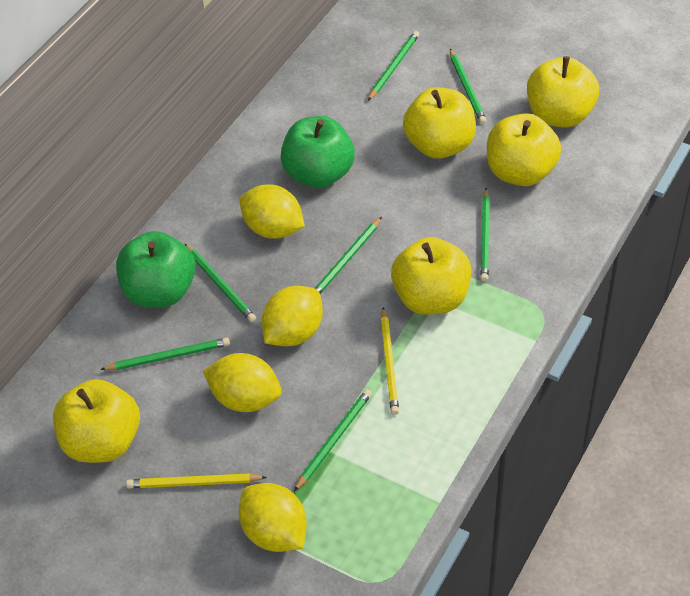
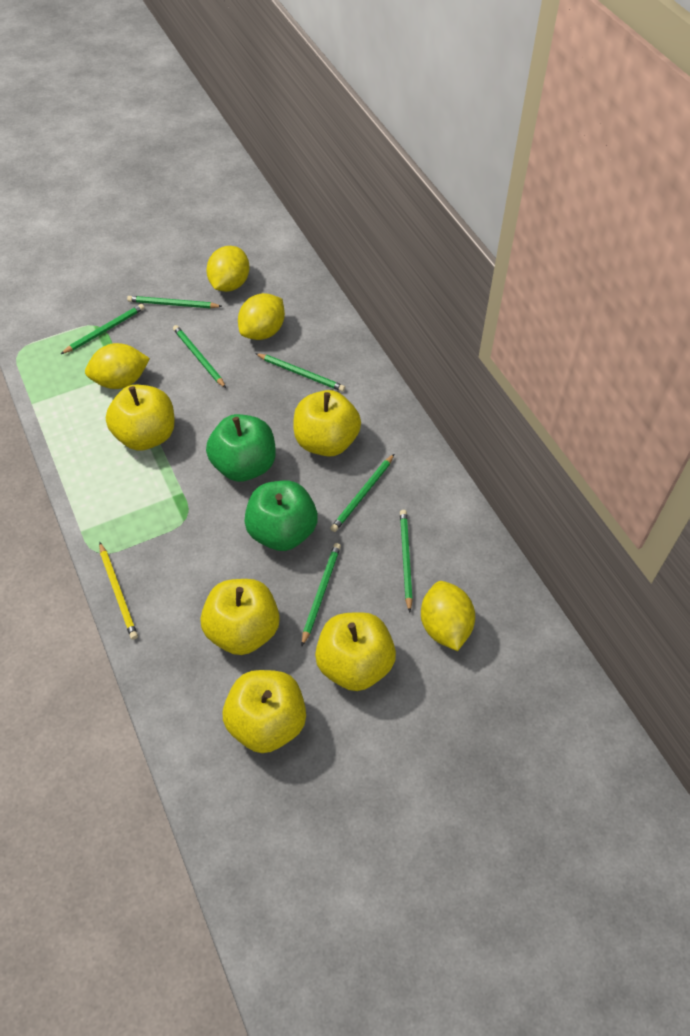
yellow pencil: 2 -> 1

